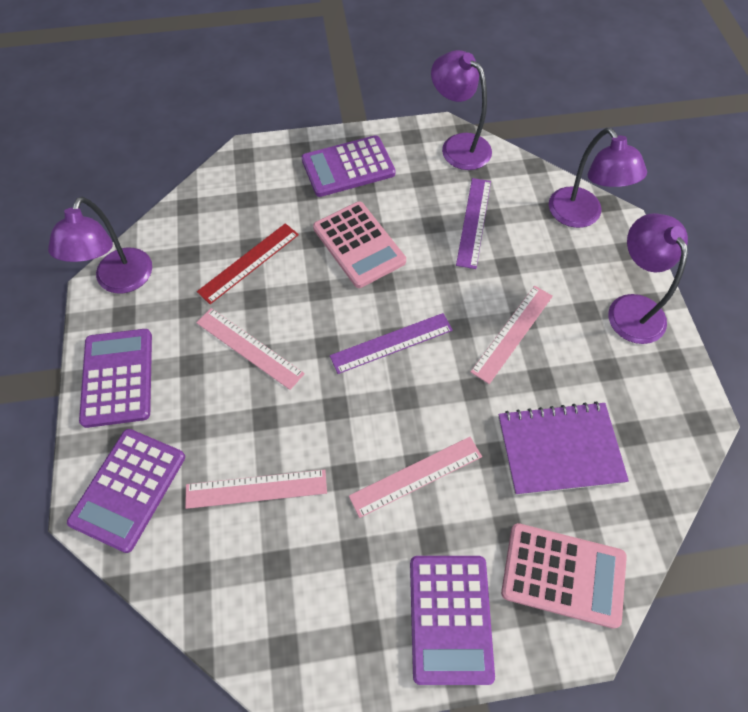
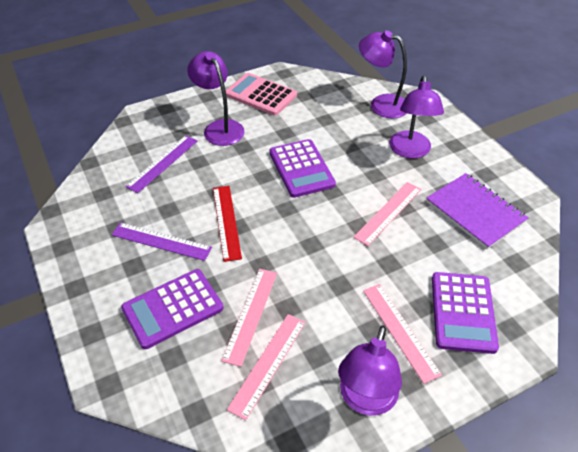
pink calculator: 2 -> 1
purple calculator: 4 -> 3

